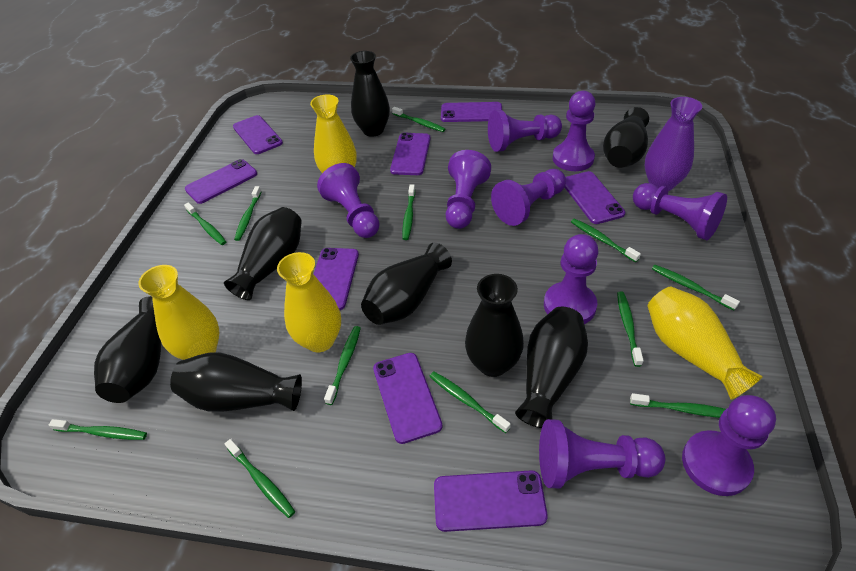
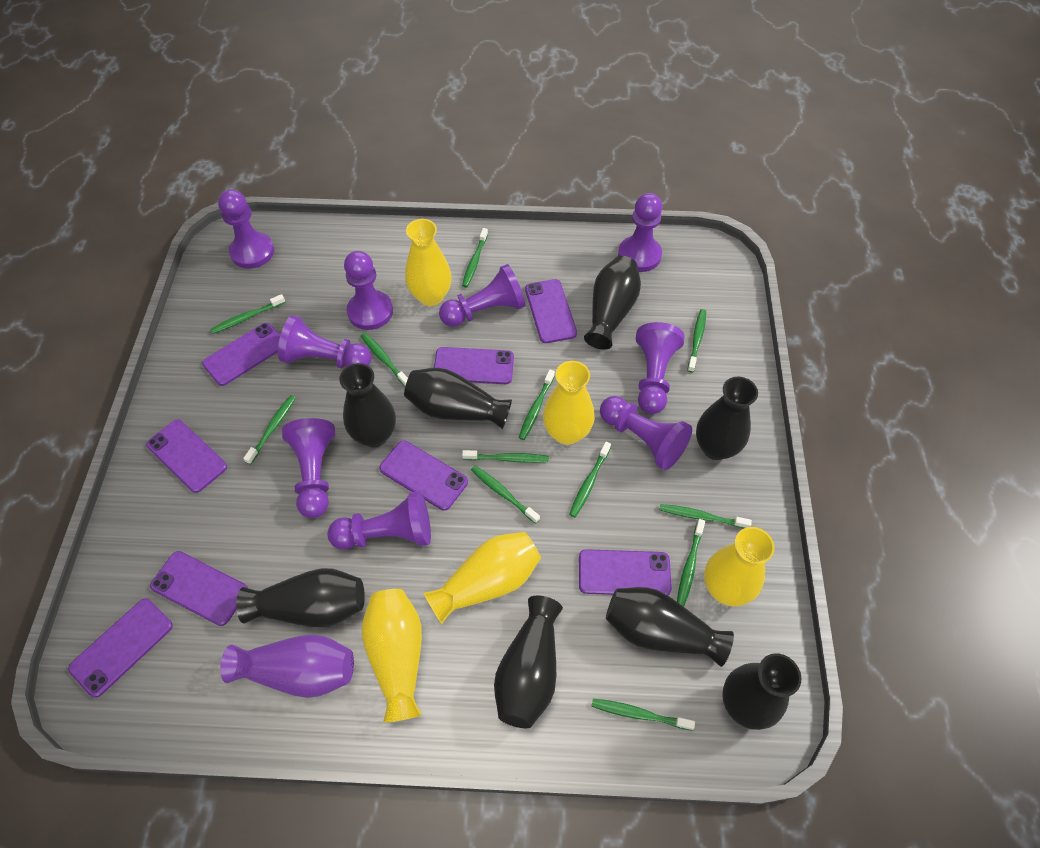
yellow vase: 4 -> 5

